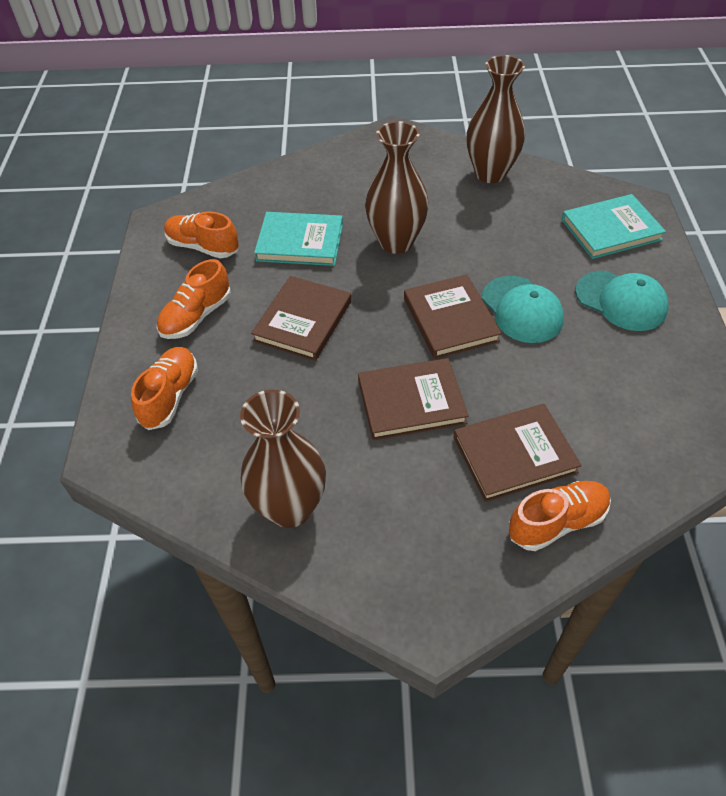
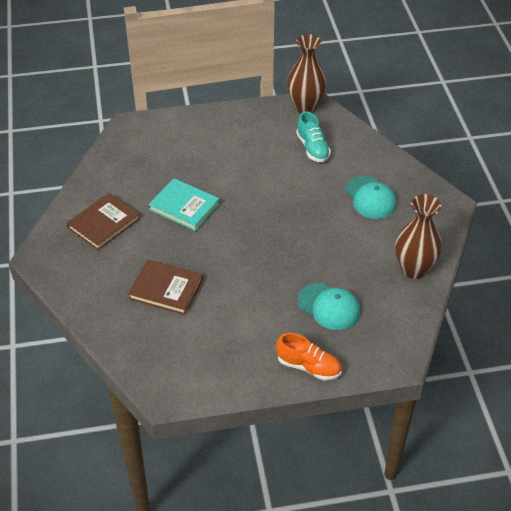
brown book: 4 -> 2
brown vase: 3 -> 2
orange shoe: 4 -> 1
turquoise book: 2 -> 1
turquoise shoe: 0 -> 1

